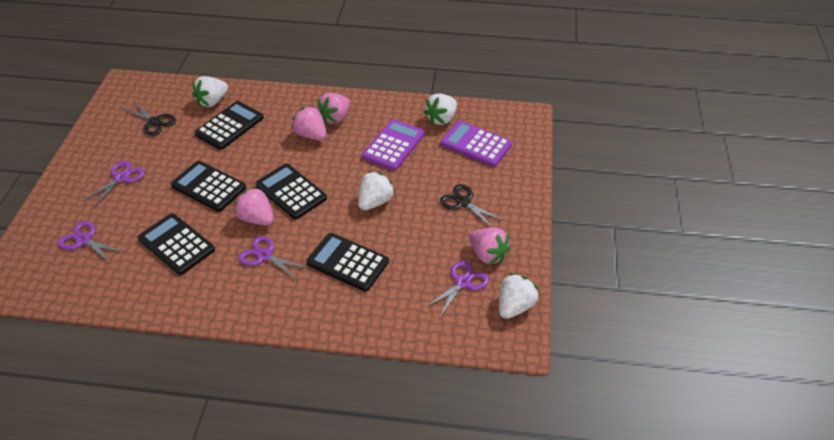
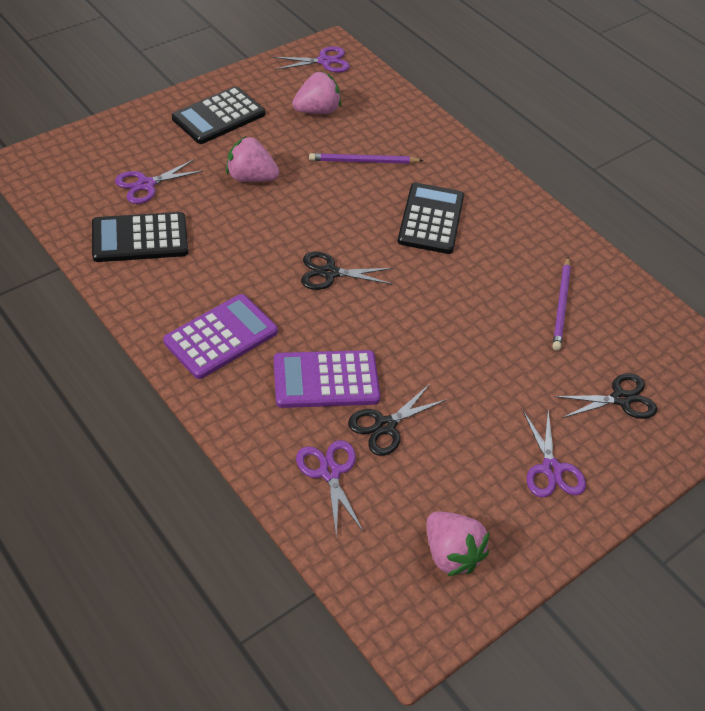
black calculator: 5 -> 3
black scissors: 2 -> 3
pink strawberry: 4 -> 3
purple pencil: 0 -> 2
white strawberry: 4 -> 0

